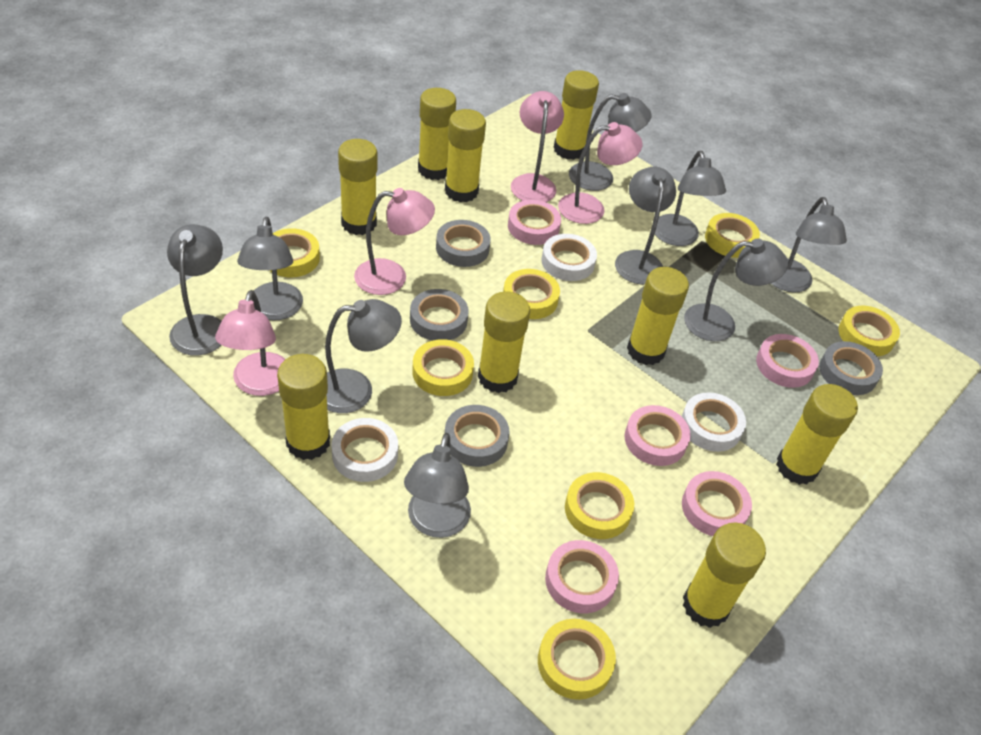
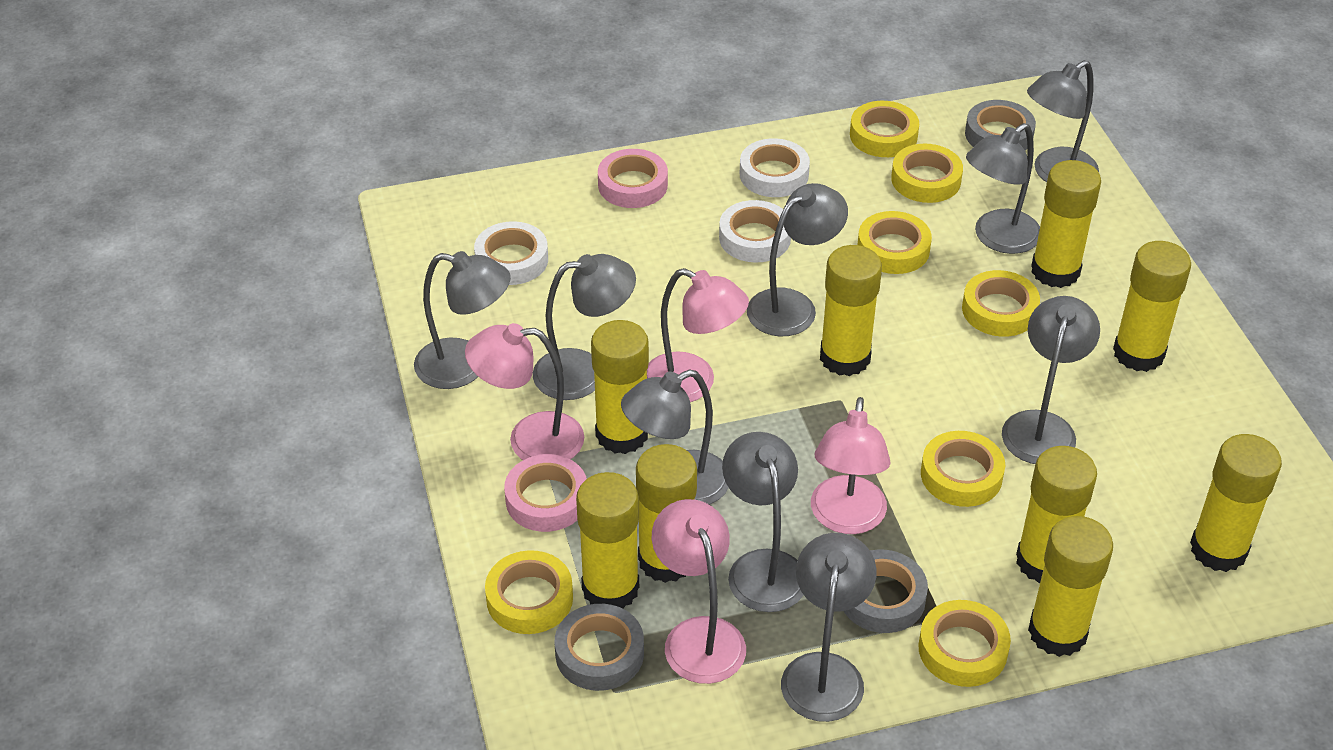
grey tape: 4 -> 3
pink tape: 5 -> 2

